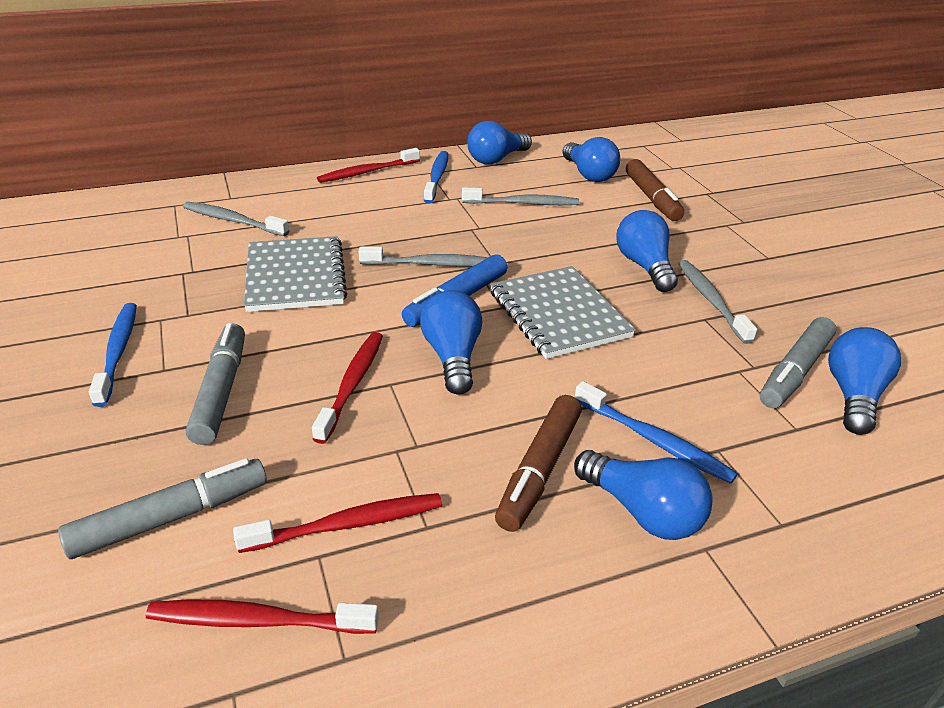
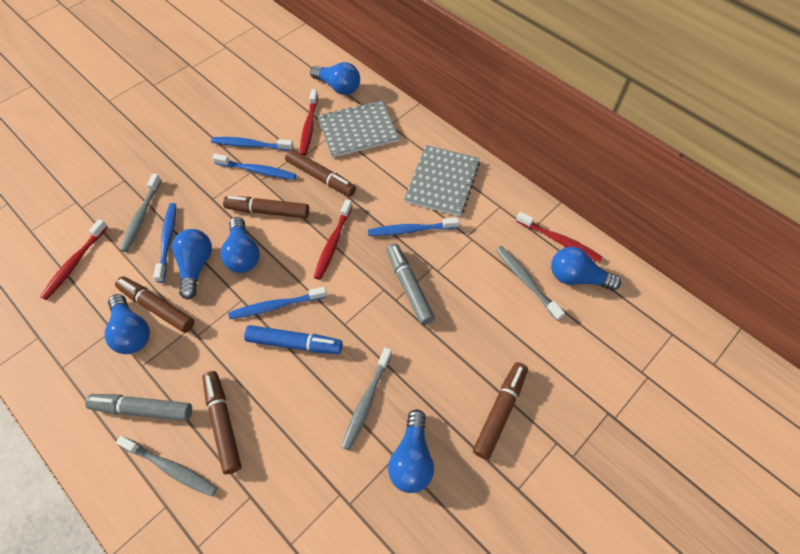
blue toothbrush: 3 -> 5
brown marker: 2 -> 5
grey marker: 3 -> 2

